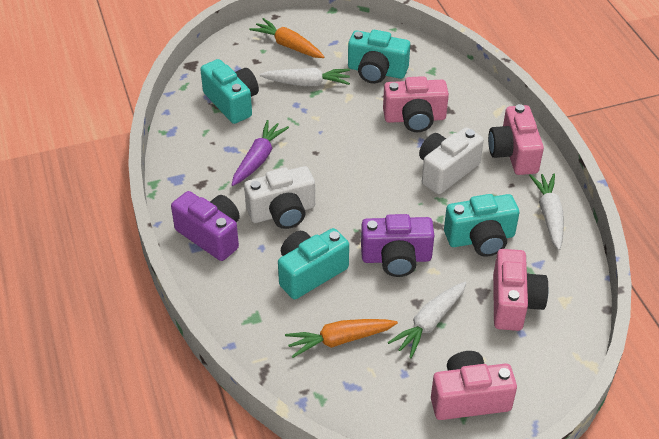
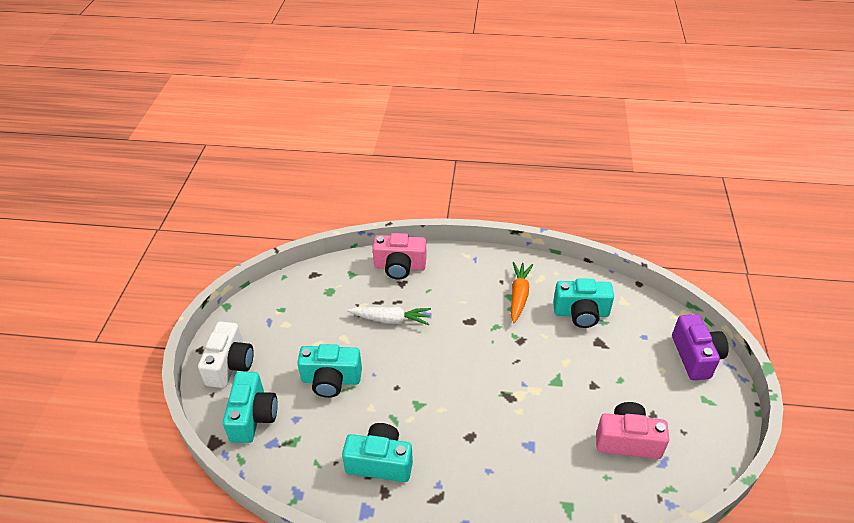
orange carrot: 2 -> 1
pink camera: 4 -> 2
purple camera: 2 -> 1
purple carrot: 1 -> 0
white camera: 2 -> 1
white carrot: 3 -> 1

